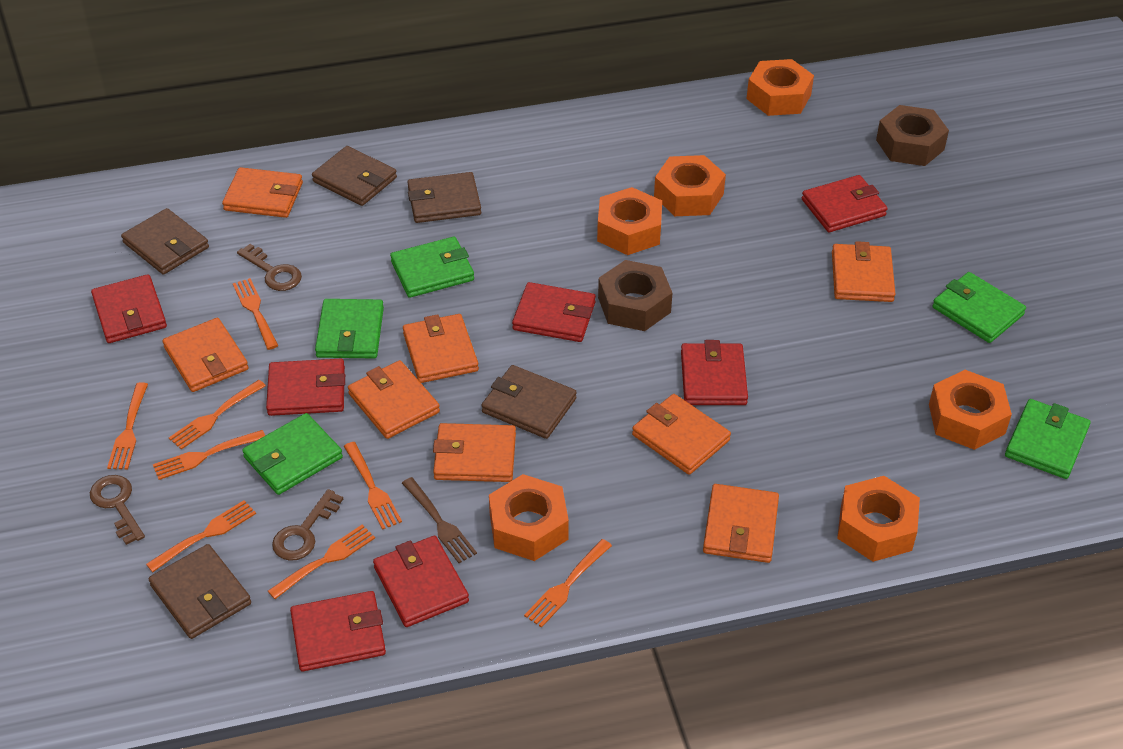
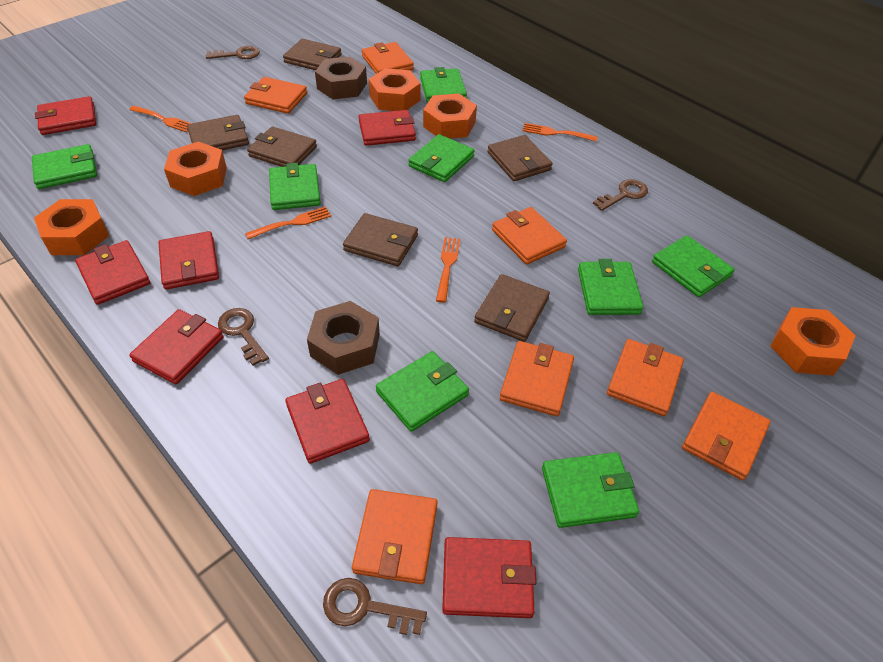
brown fork: 1 -> 0
brown key: 3 -> 4
brown wallet: 5 -> 6
green wallet: 5 -> 8
orange fork: 8 -> 4
orange nut: 6 -> 5
orange wallet: 8 -> 7

